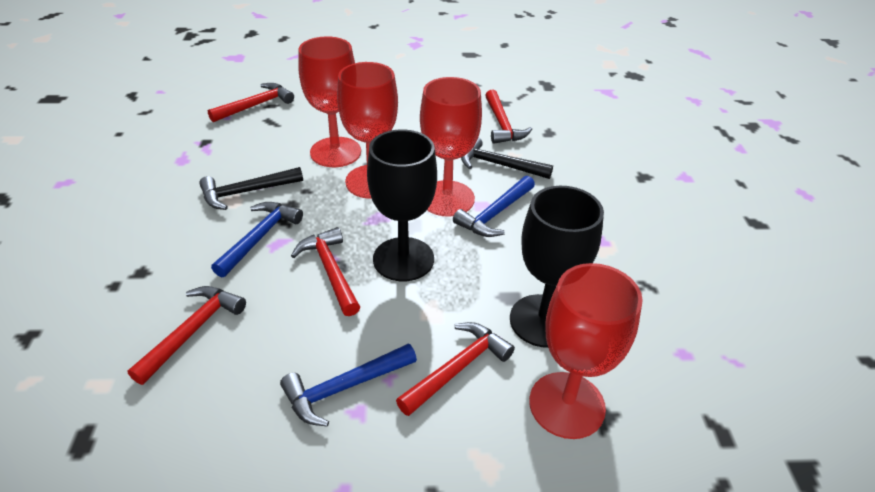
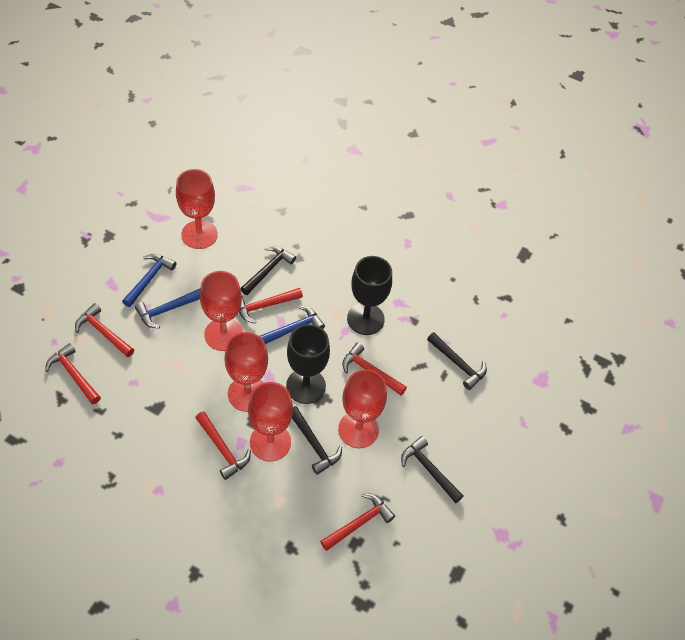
black hammer: 2 -> 4
red goblet: 4 -> 5
red hammer: 5 -> 6

